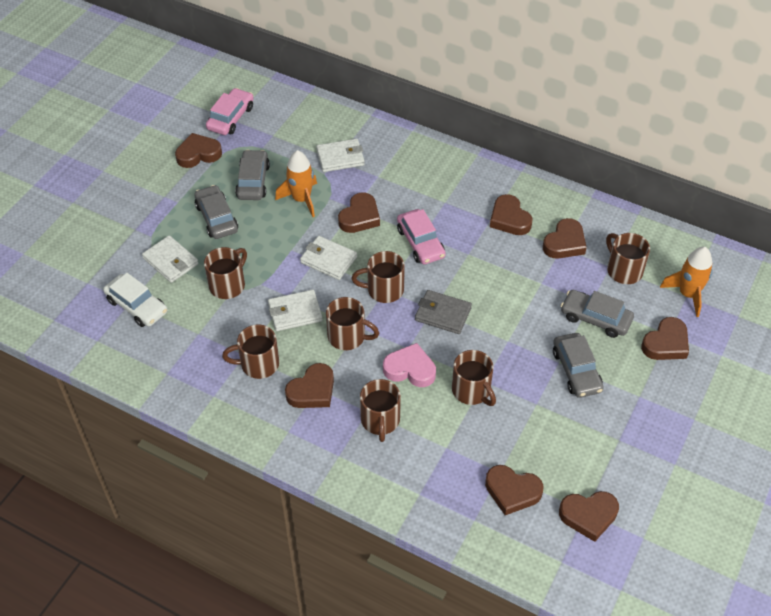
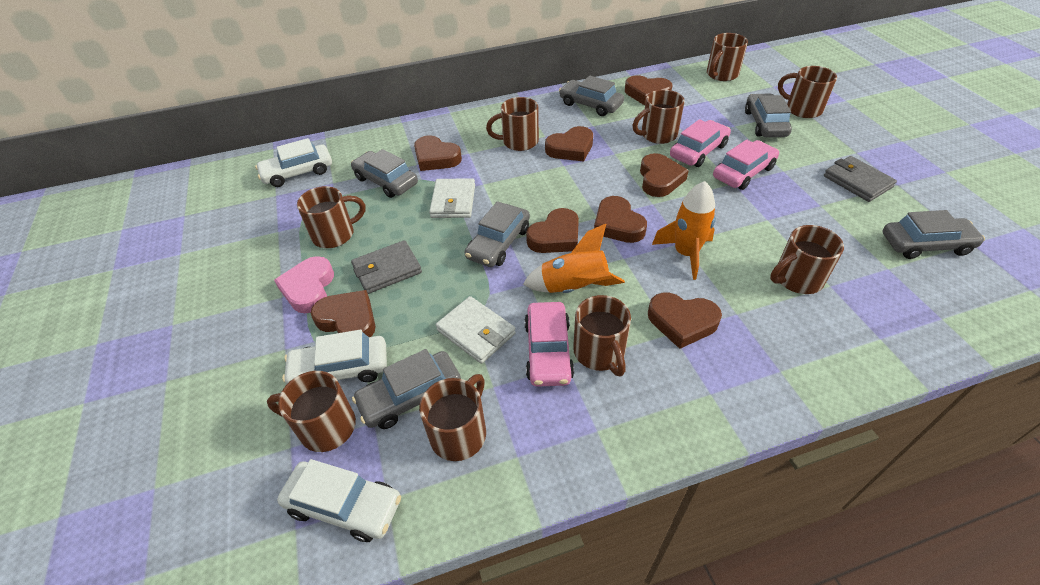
brown mug: 7 -> 9
grey car: 4 -> 6
grey wallet: 1 -> 2
pink car: 2 -> 3
white car: 1 -> 3
white wallet: 4 -> 2

